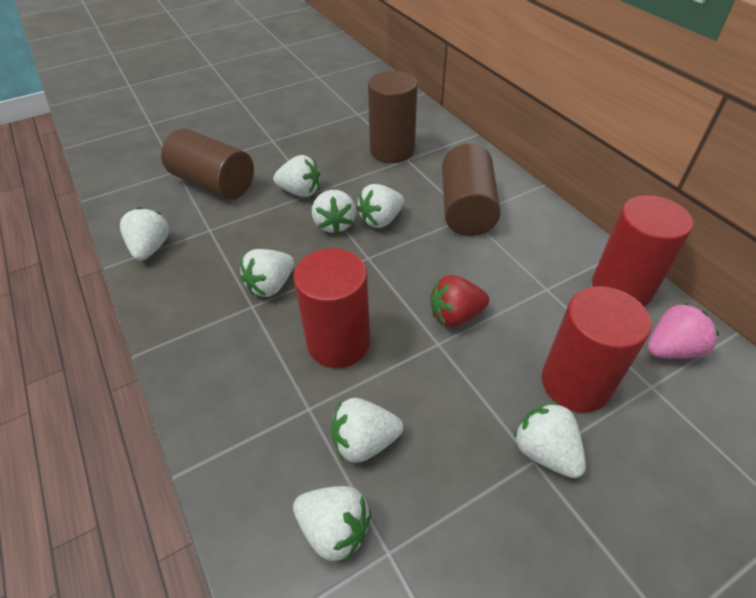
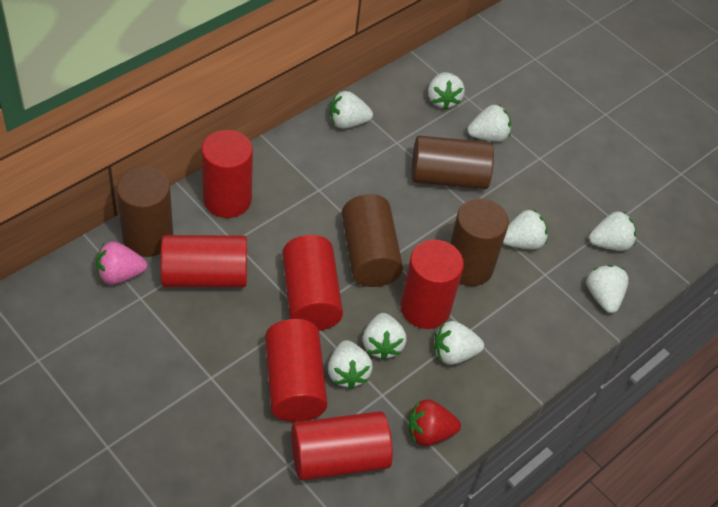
brown cylinder: 3 -> 4
red cylinder: 3 -> 6
white strawberry: 8 -> 9

